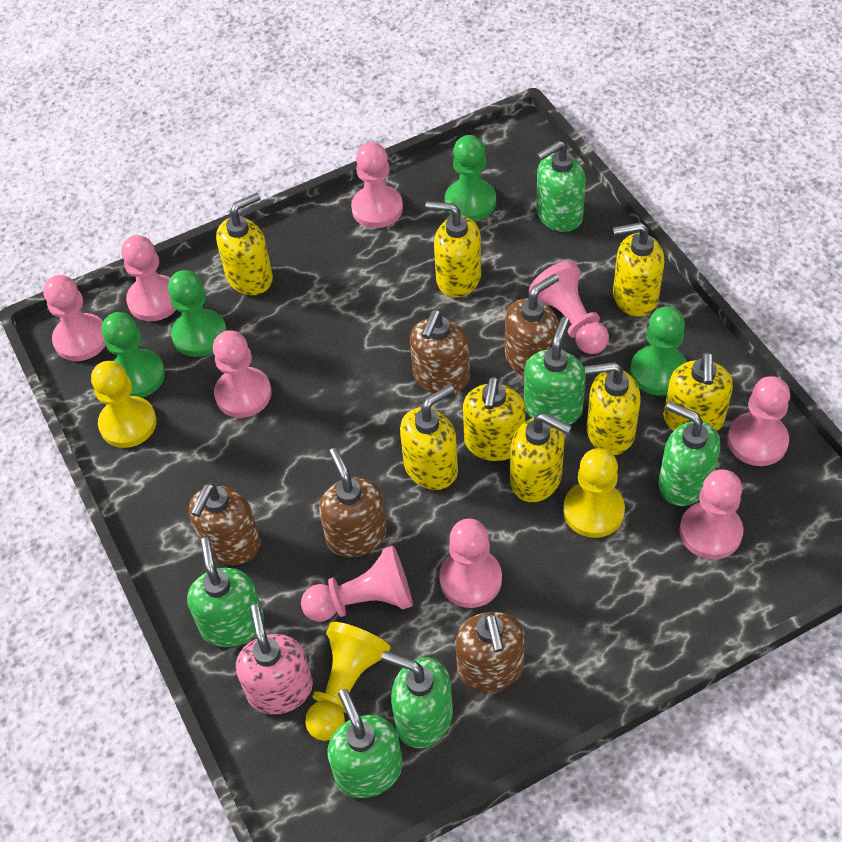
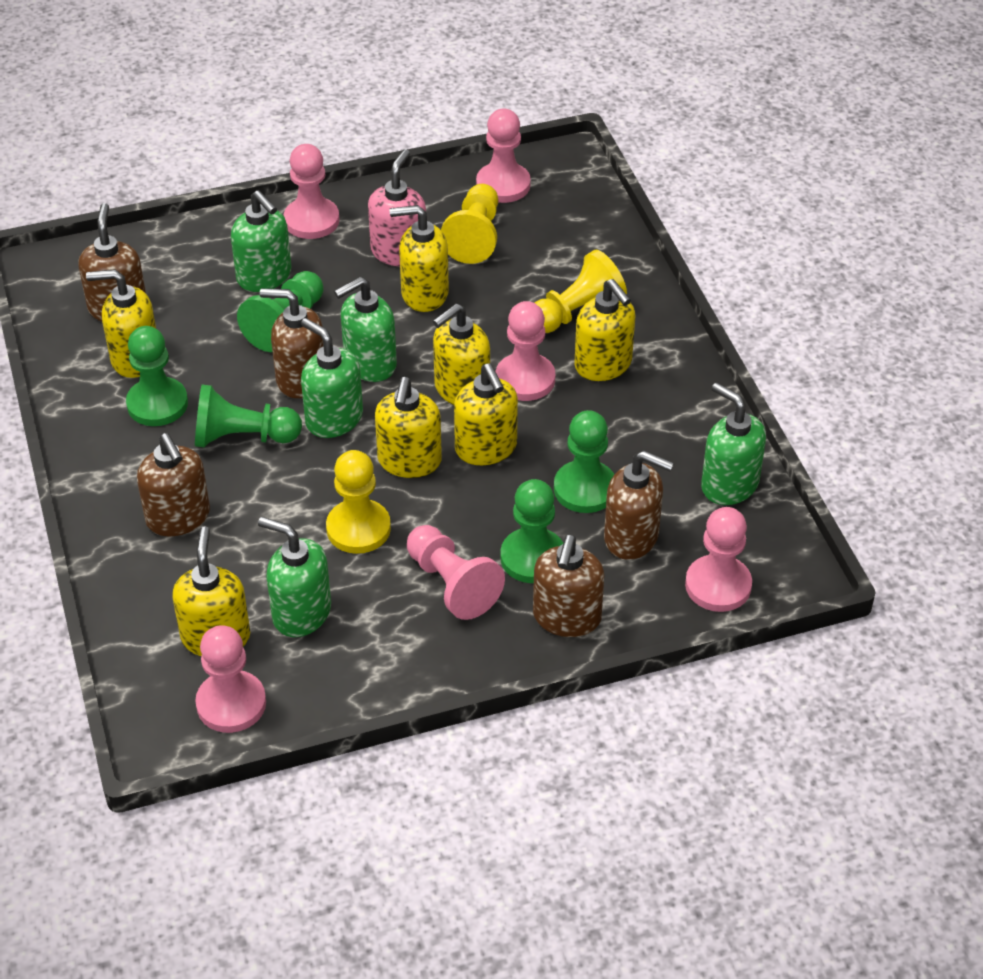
green pawn: 4 -> 5
green soap dispenser: 6 -> 5
pink pawn: 9 -> 6
yellow soap dispenser: 8 -> 7

